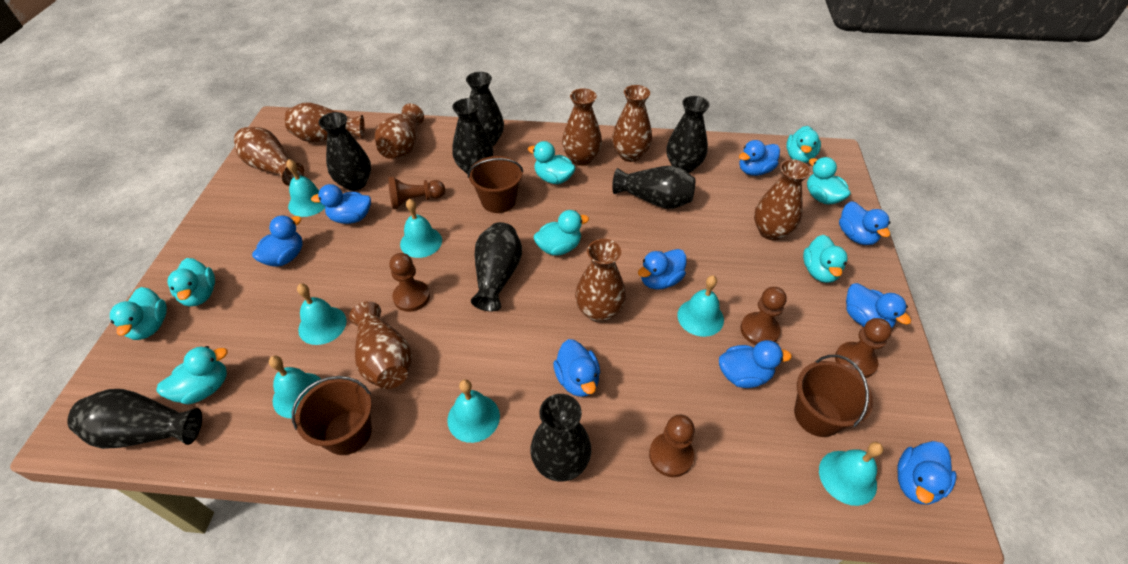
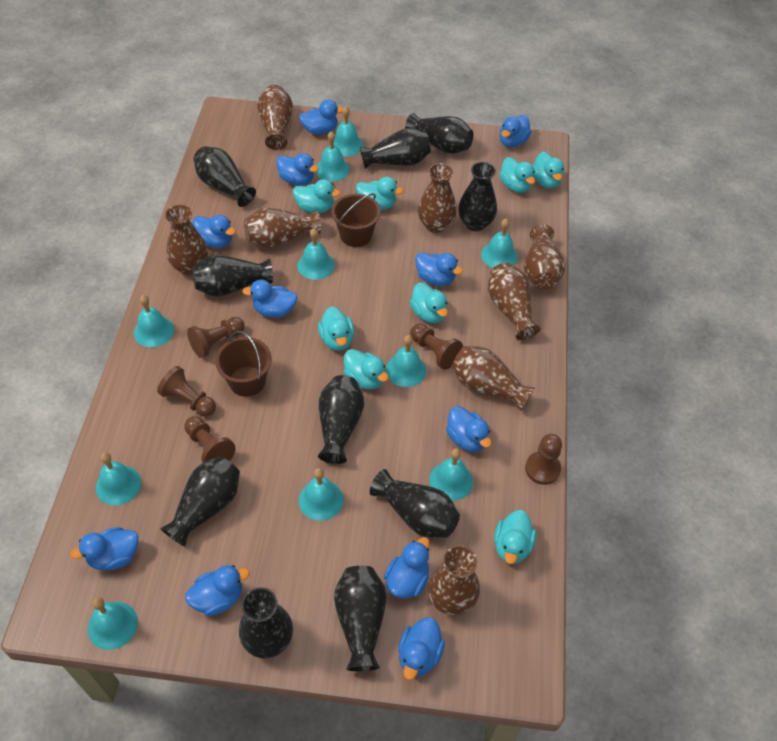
black vase: 8 -> 10
blue duck: 9 -> 11
brown bucket: 3 -> 2
turquoise bell: 7 -> 10

